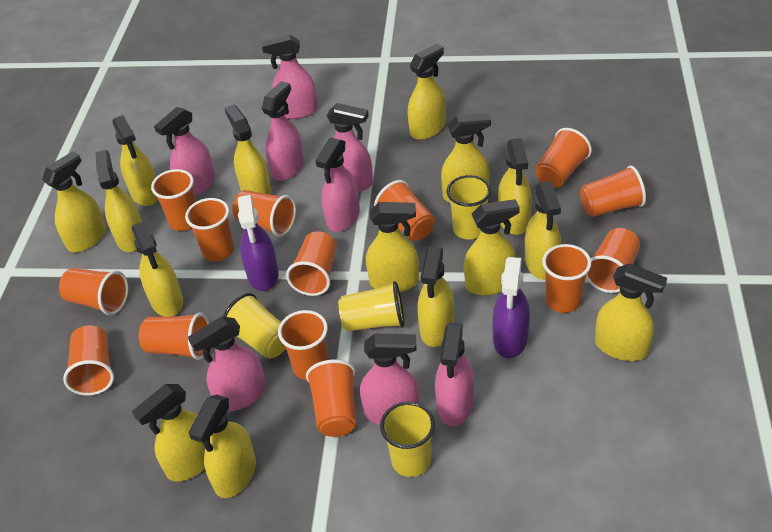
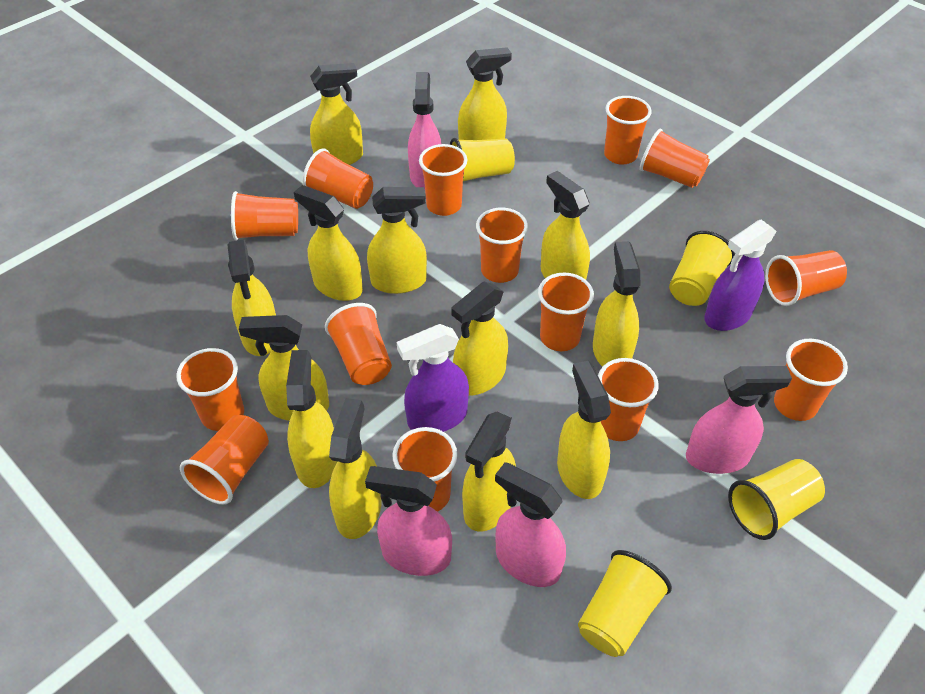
pink spray bottle: 8 -> 4
yellow spray bottle: 15 -> 13

